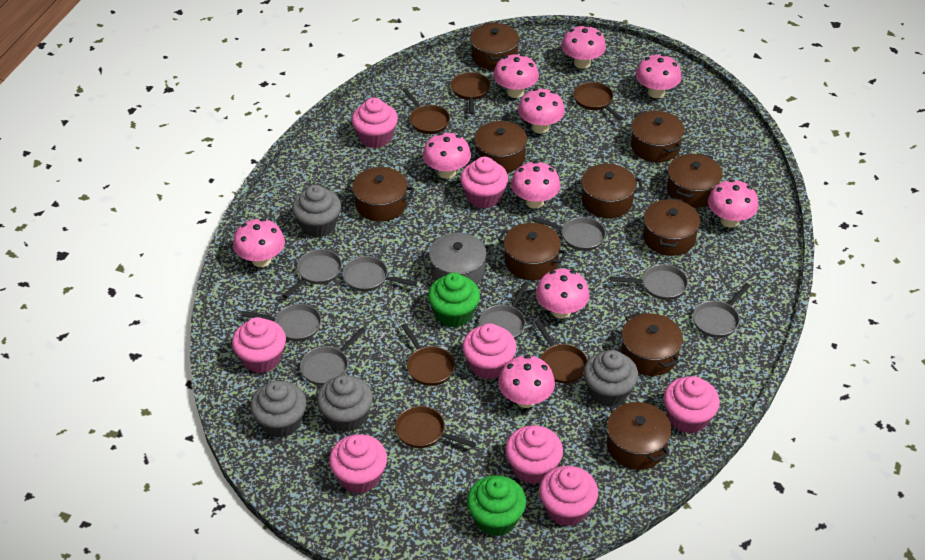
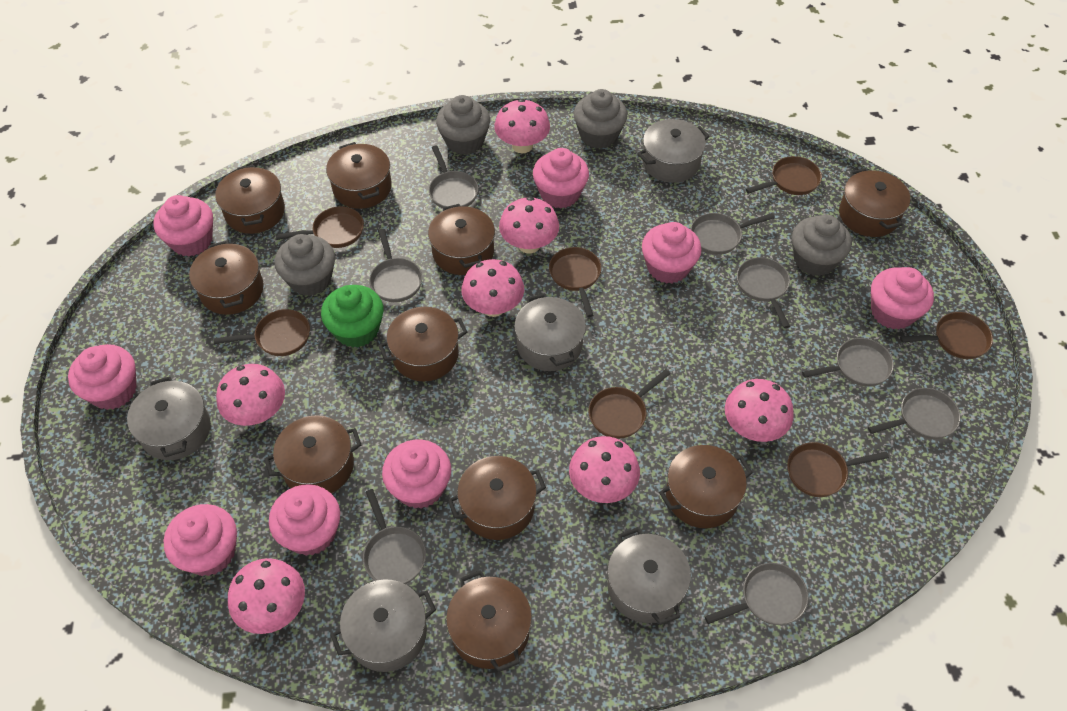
brown pan: 6 -> 7
green cupcake: 2 -> 1
grey pot: 1 -> 5
pink mushroom: 10 -> 7

